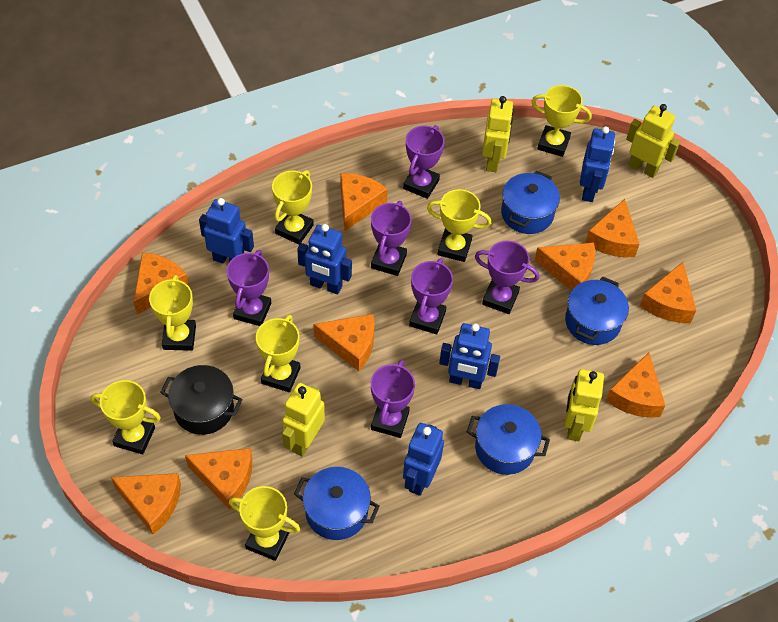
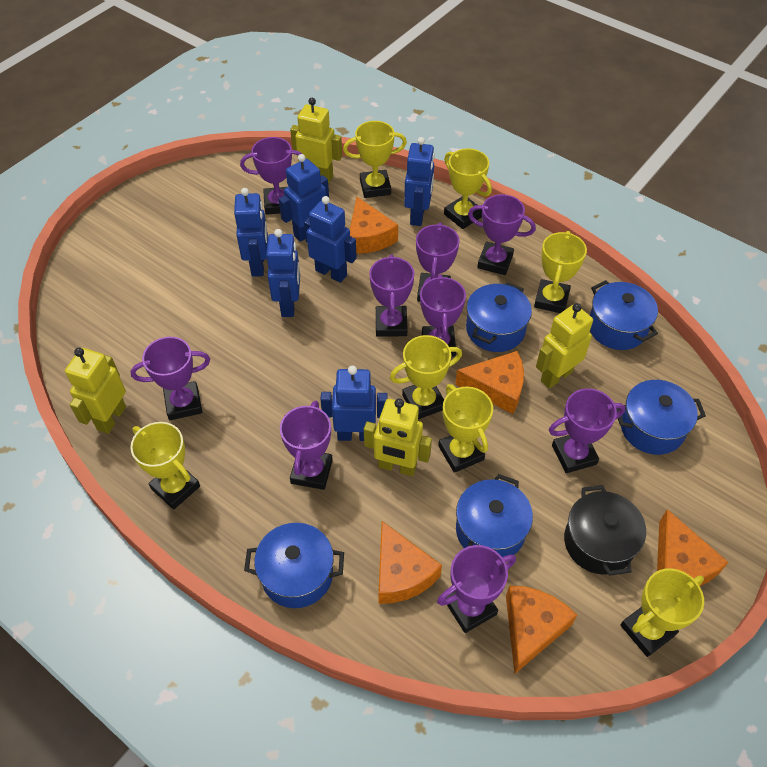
blue pot: 4 -> 5
blue robot: 5 -> 6
orange cheese: 9 -> 5
purple trophy: 6 -> 9

